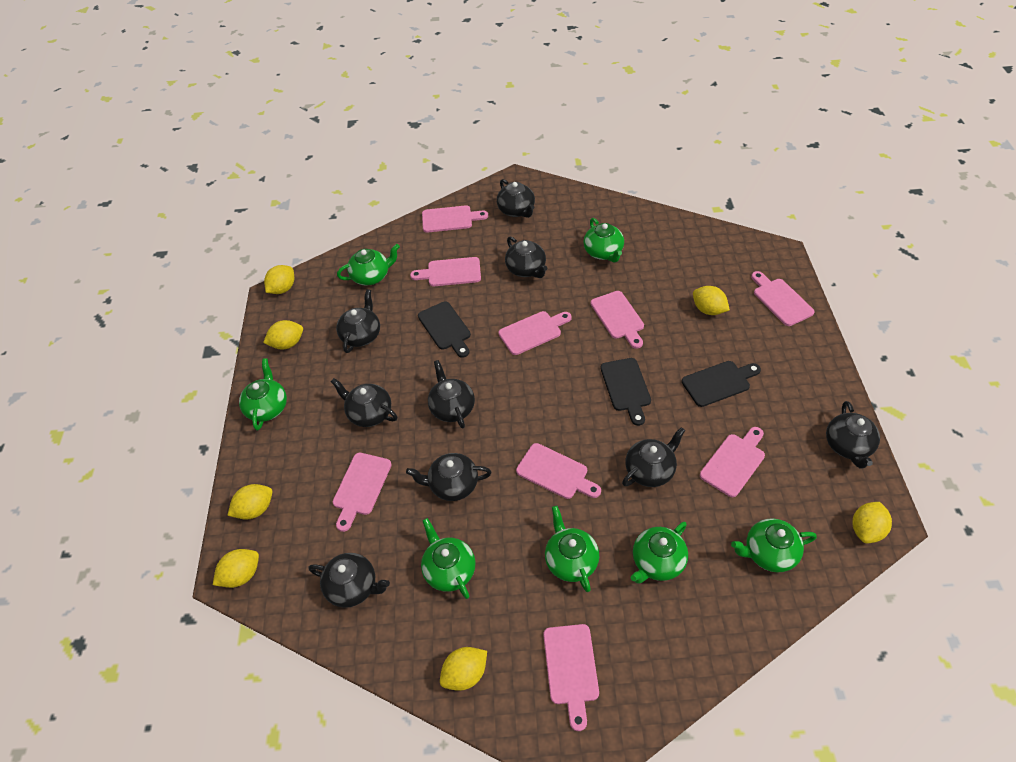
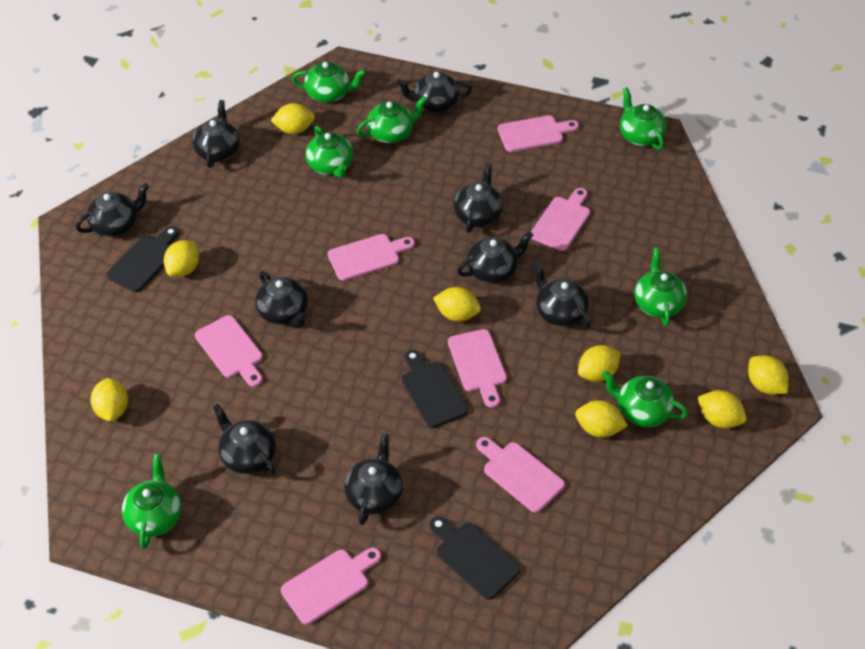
pink cutting board: 9 -> 7
yellow lemon: 7 -> 8

